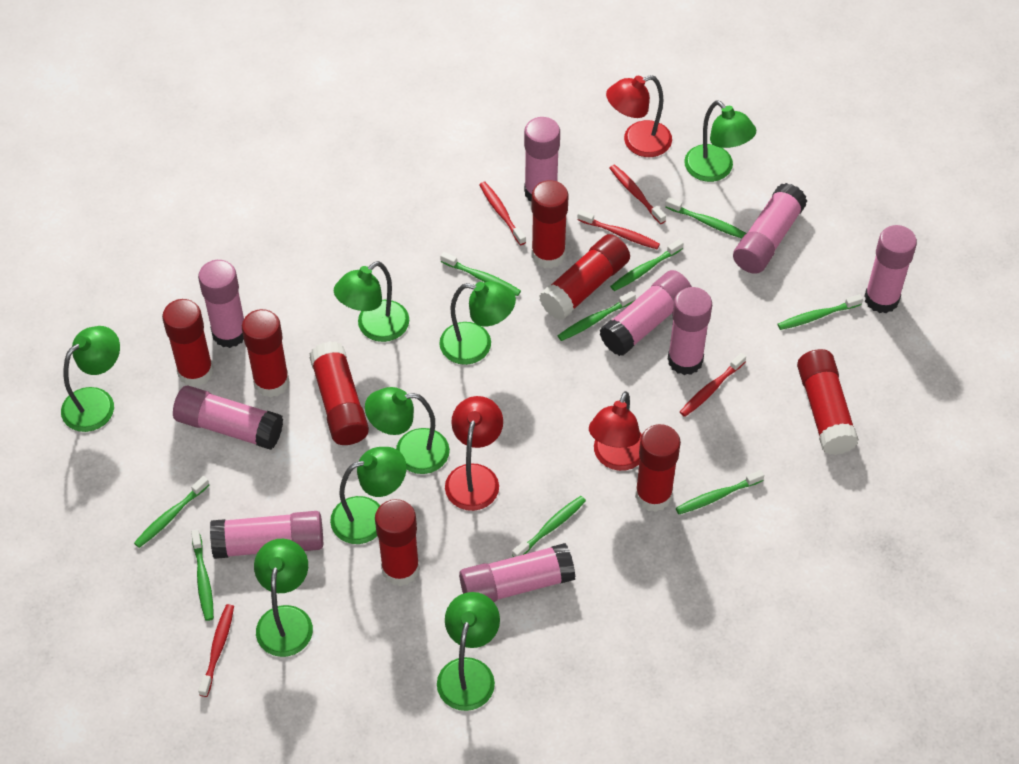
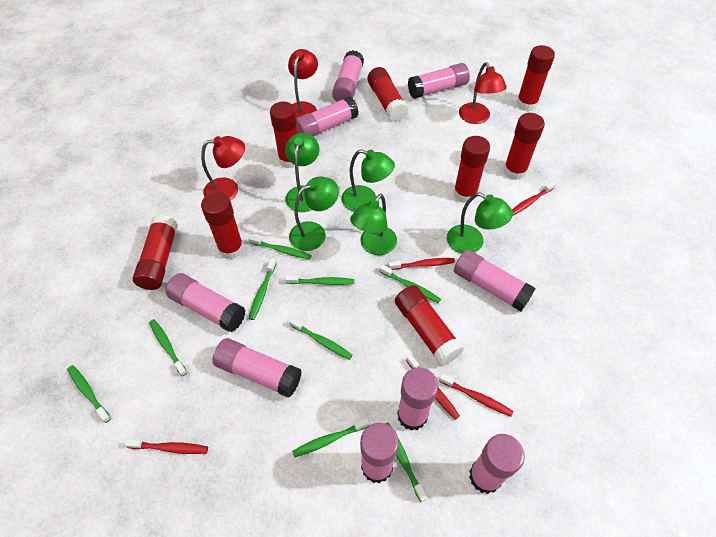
green lamp: 8 -> 5

